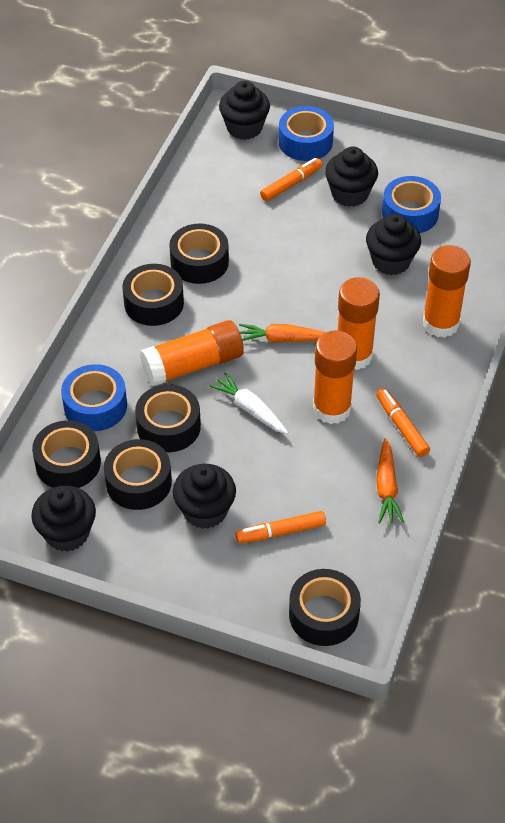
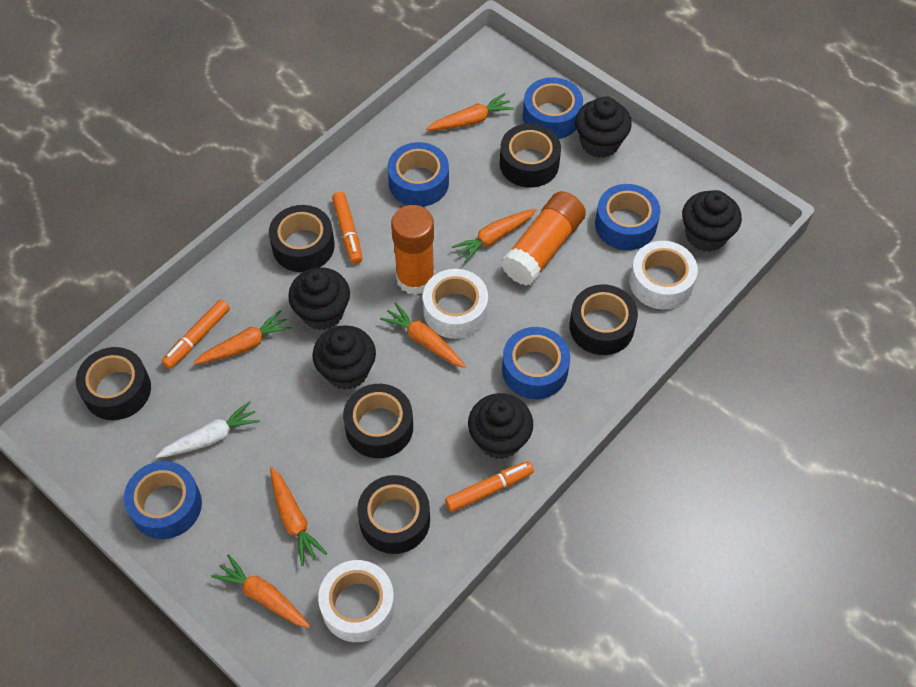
blue tape: 3 -> 5
orange carrot: 2 -> 6
orange glue stick: 4 -> 2
white tape: 0 -> 3

